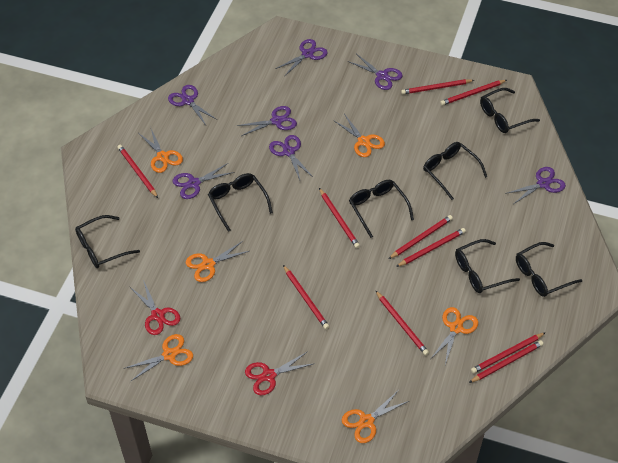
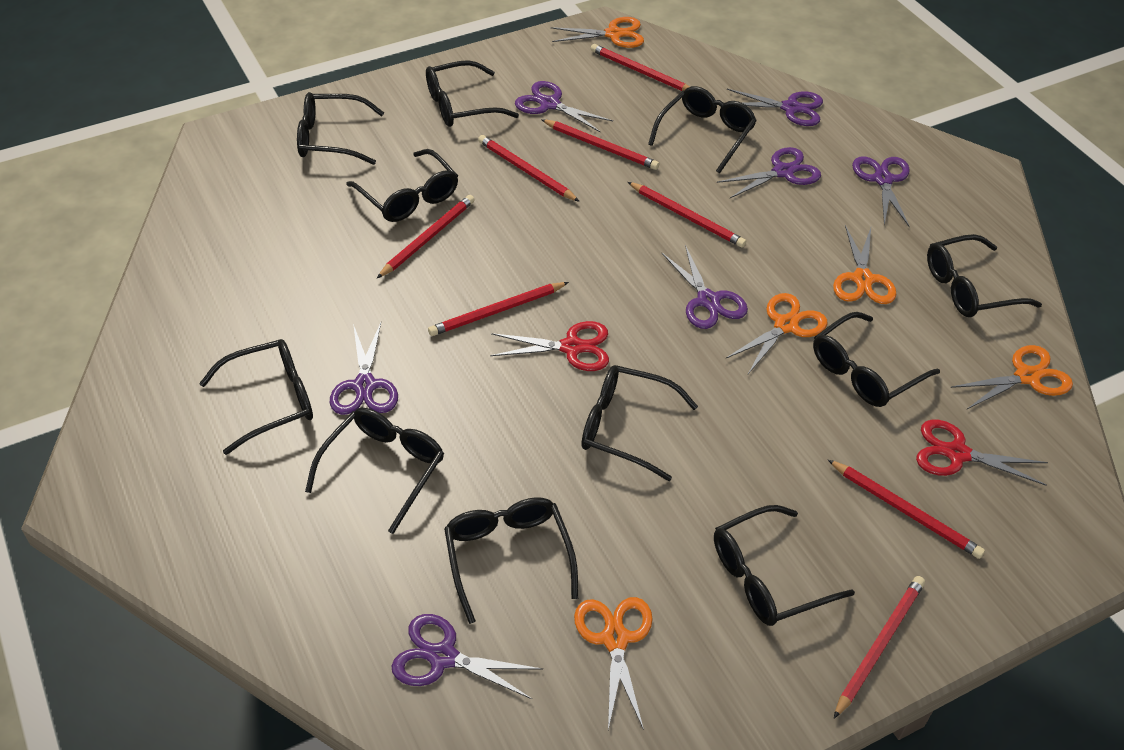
black glasses: 7 -> 11
orange scissors: 6 -> 5
red pencil: 10 -> 8

